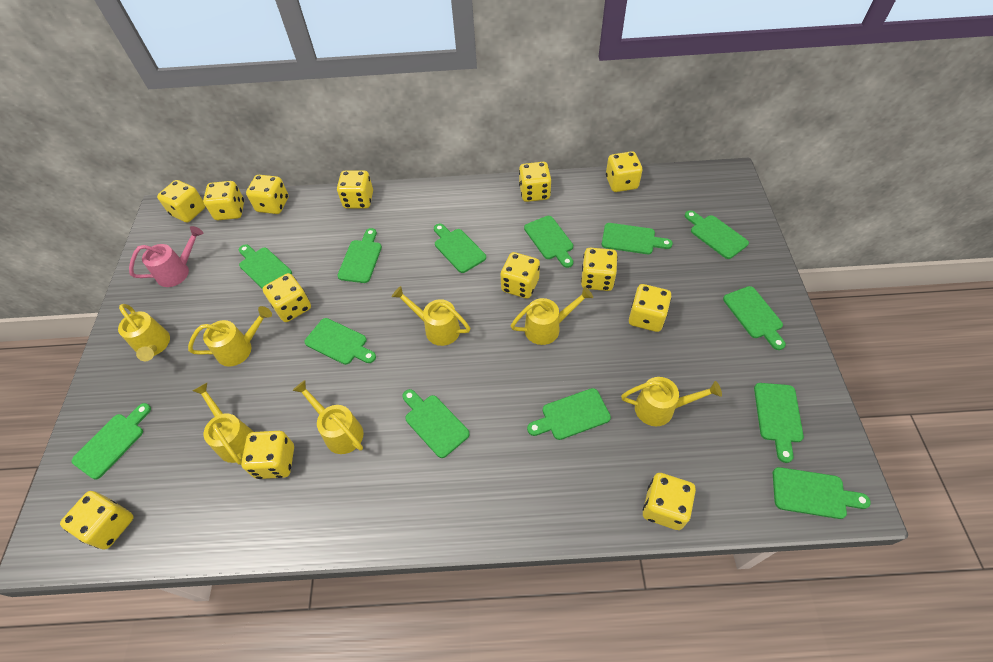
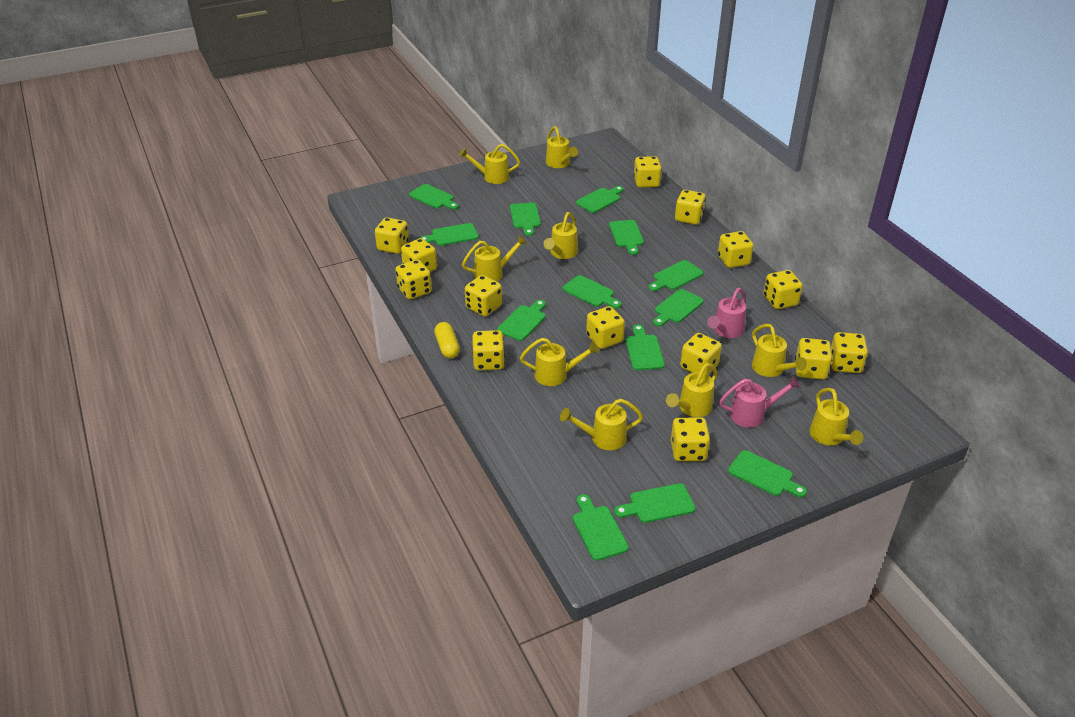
pink watering can: 1 -> 2
yellow capsule: 0 -> 1
yellow dice: 13 -> 14
yellow watering can: 7 -> 9

